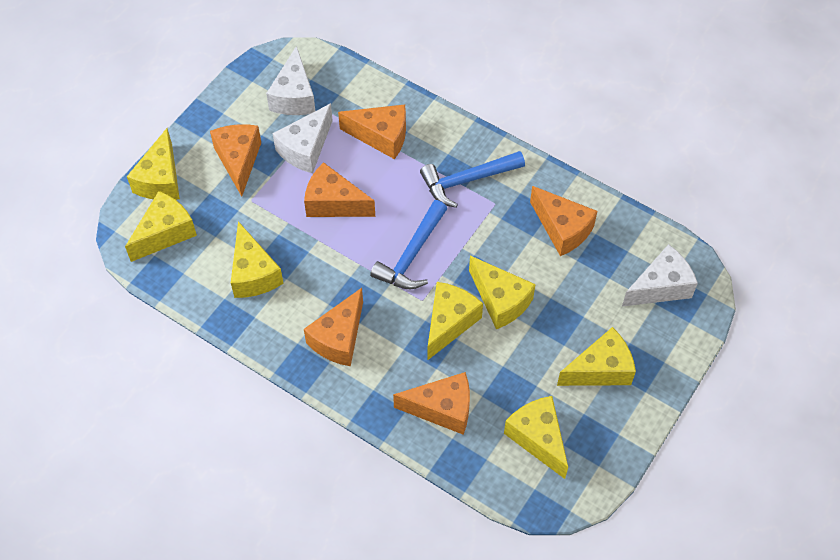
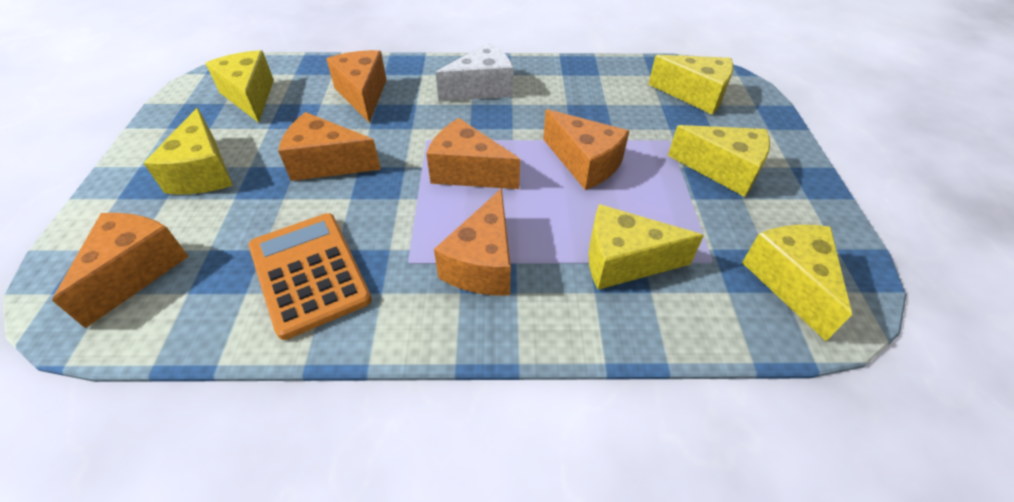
blue hammer: 2 -> 0
orange calculator: 0 -> 1
white cheese: 3 -> 1
yellow cheese: 7 -> 6

